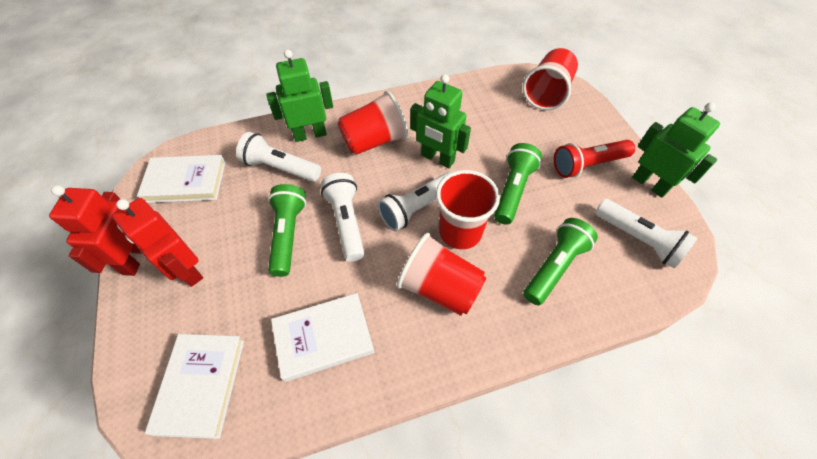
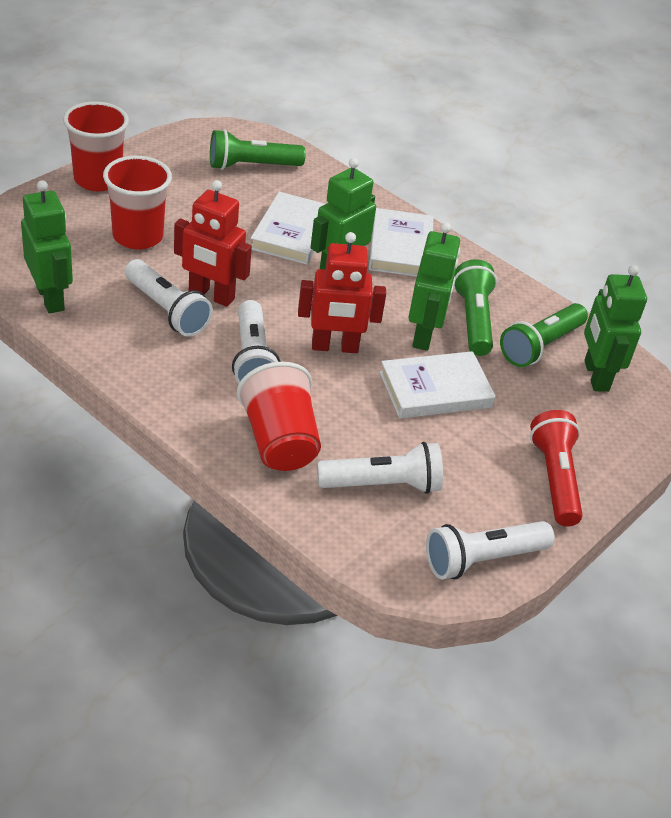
green robot: 3 -> 4
red cup: 4 -> 3

